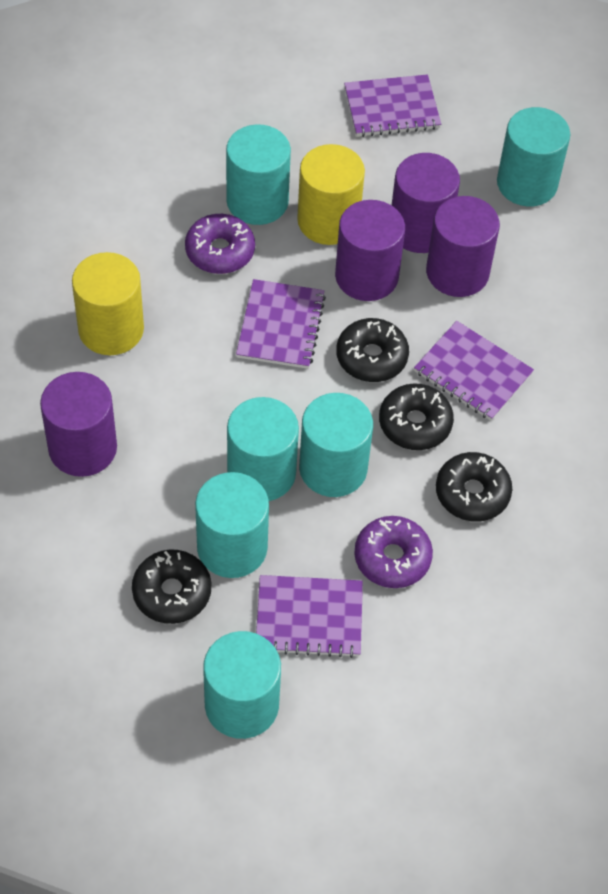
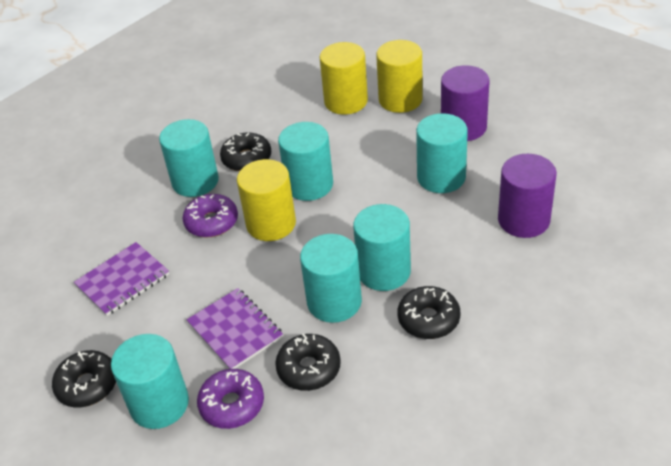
purple cylinder: 4 -> 2
purple notebook: 4 -> 2
yellow cylinder: 2 -> 3

